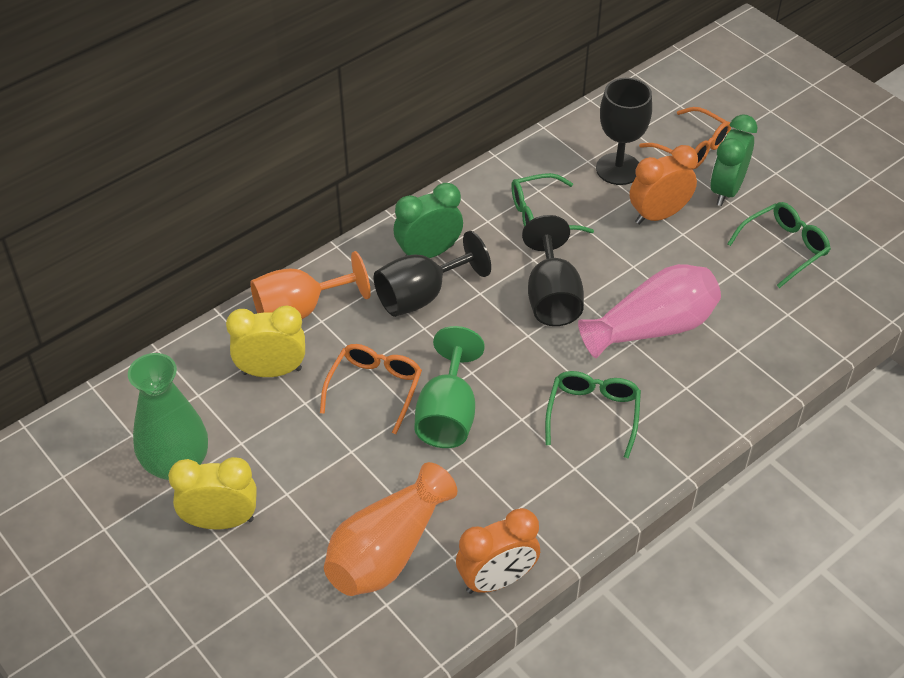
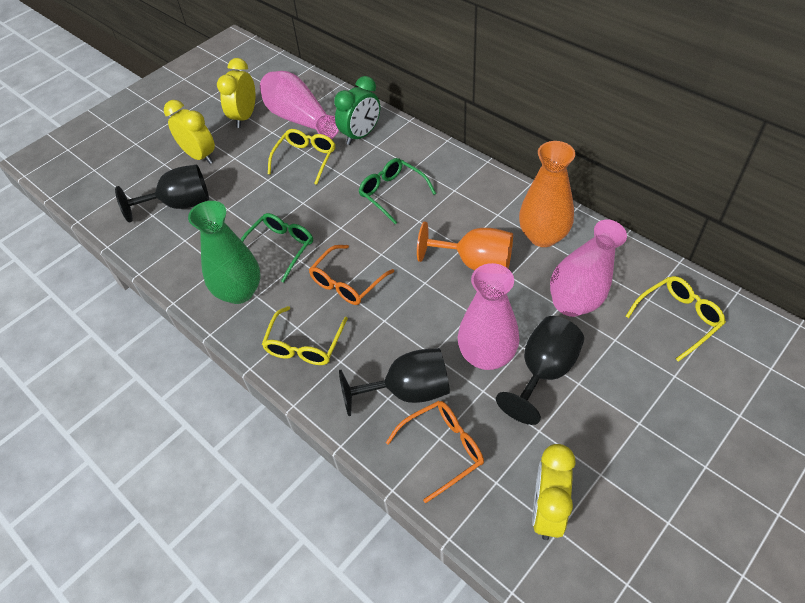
green clock: 2 -> 1
green glasses: 3 -> 2
green goblet: 1 -> 0
orange clock: 2 -> 0
pink vase: 1 -> 3
yellow clock: 2 -> 3
yellow glasses: 0 -> 3

